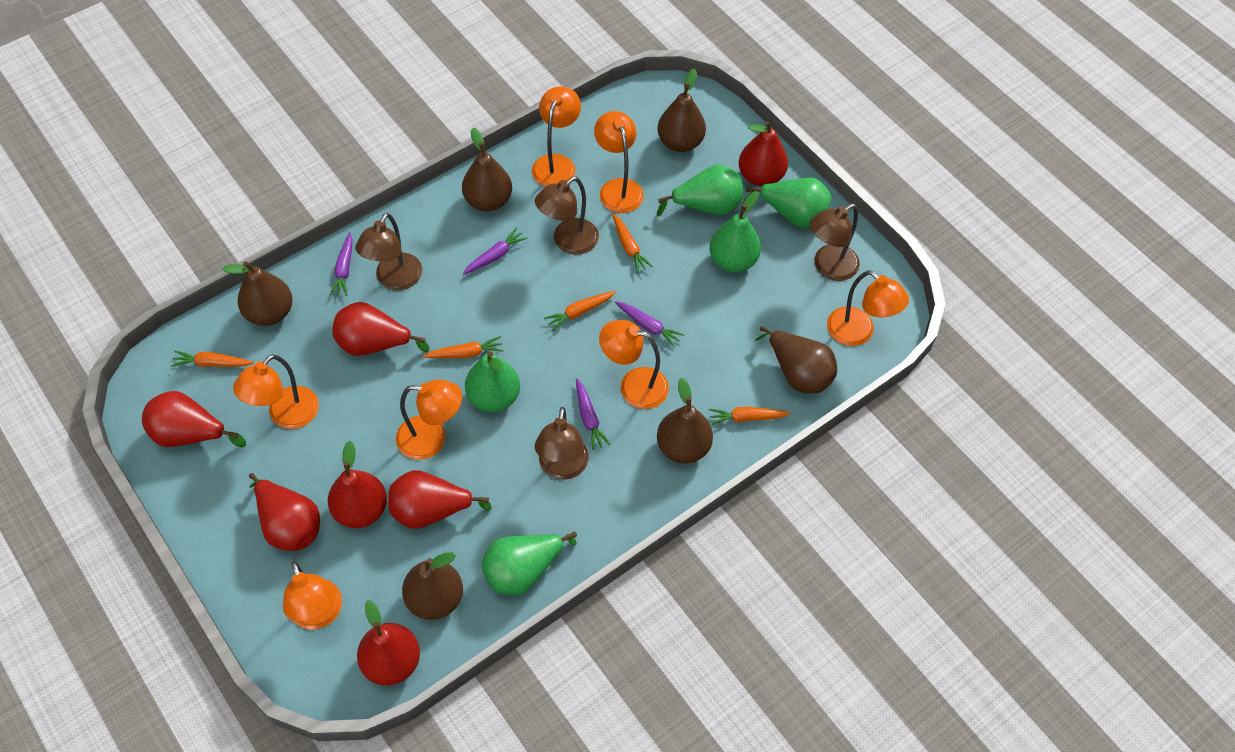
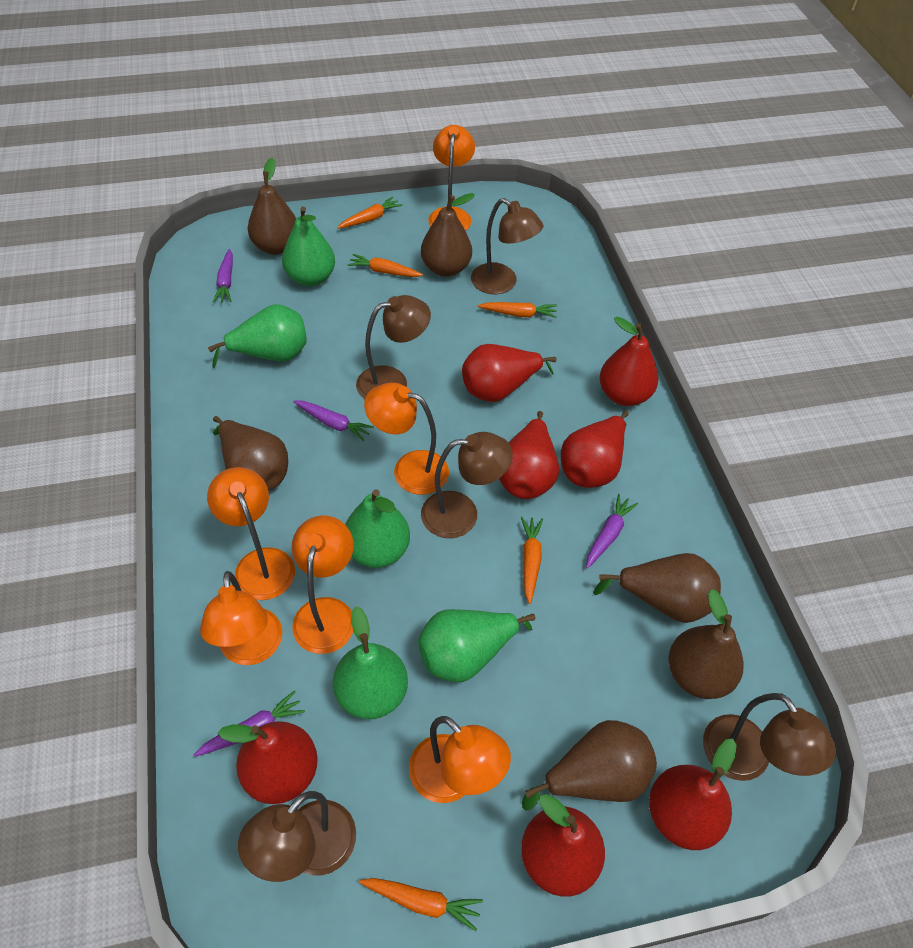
brown lamp: 4 -> 5
orange lamp: 7 -> 6

